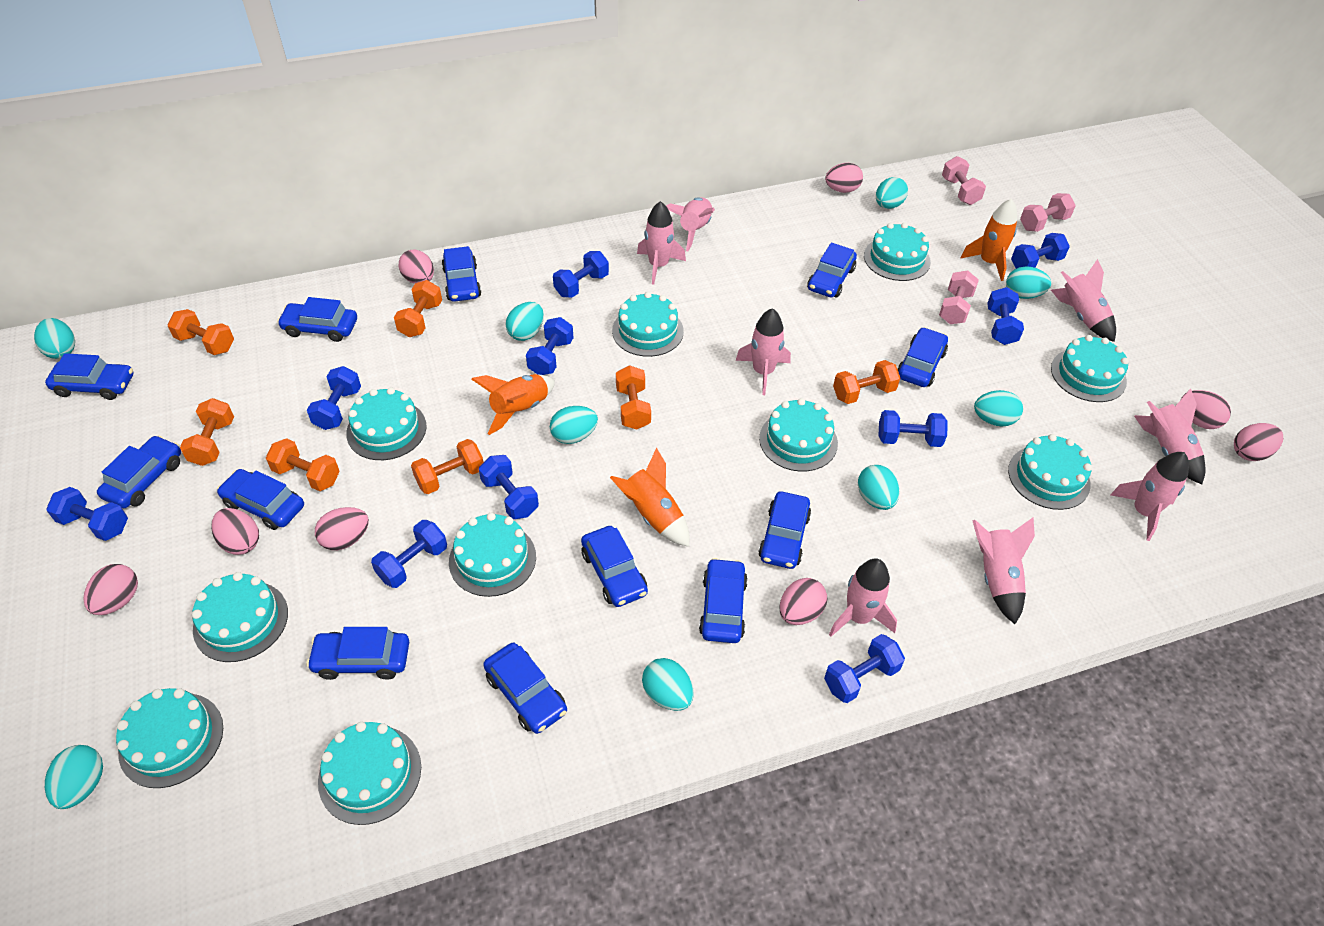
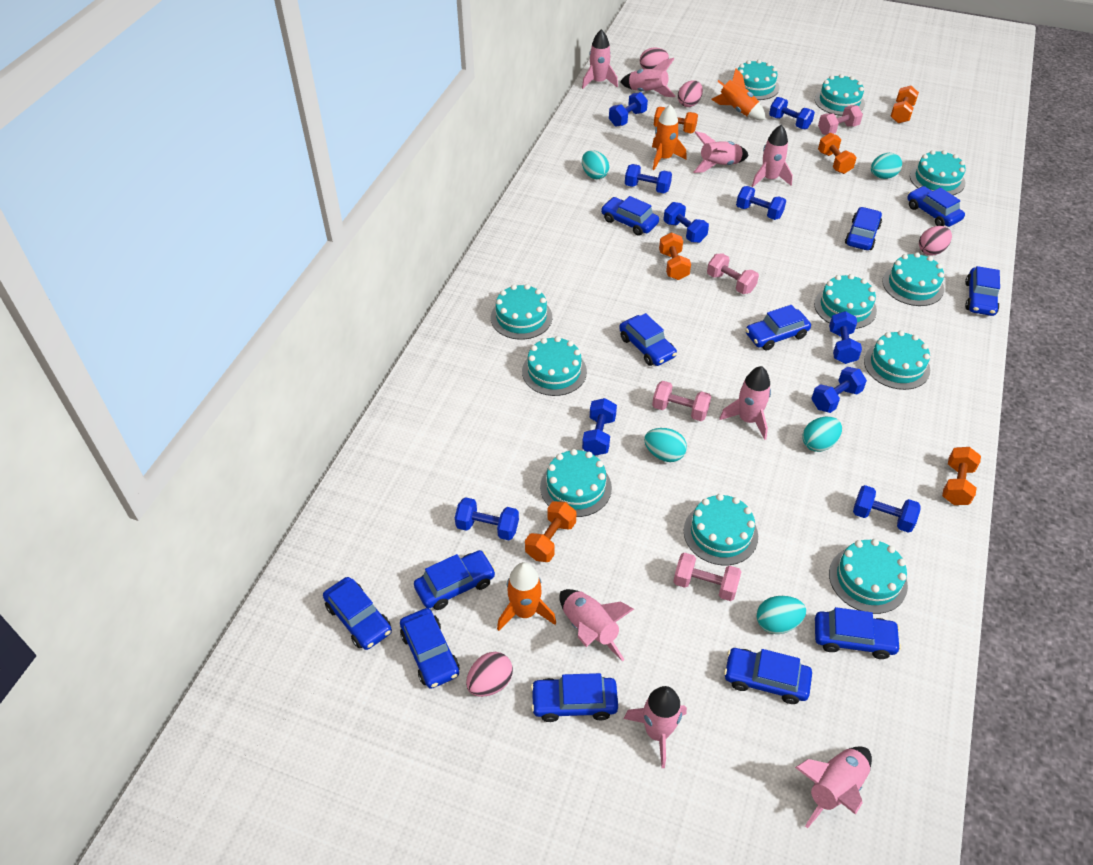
orange dumbbell: 7 -> 6
pink dumbbell: 3 -> 4
pink egg: 8 -> 4
turquoise cake: 10 -> 11
turquoise egg: 9 -> 5

